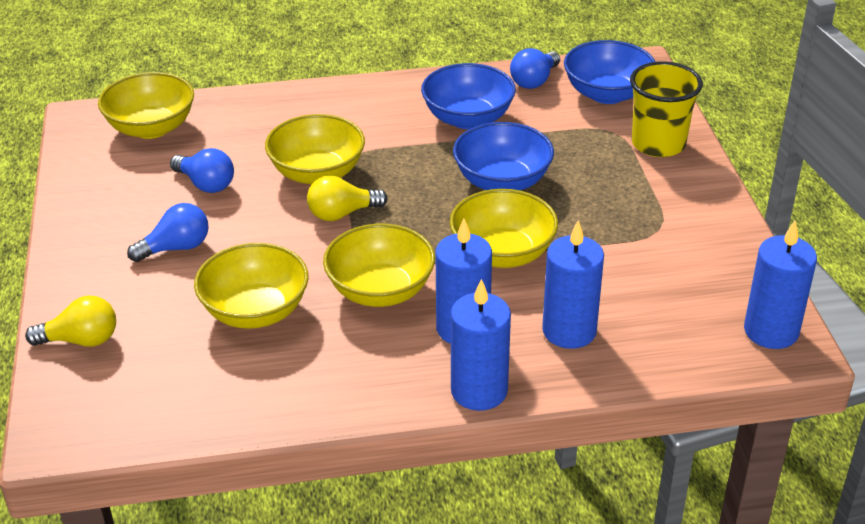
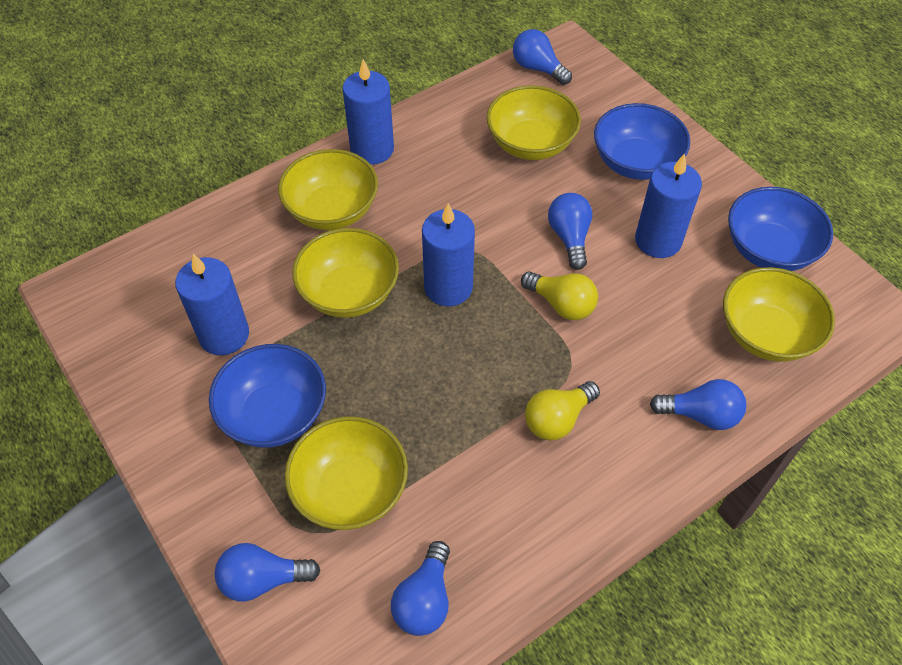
blue light bulb: 3 -> 5
yellow cup: 1 -> 0

